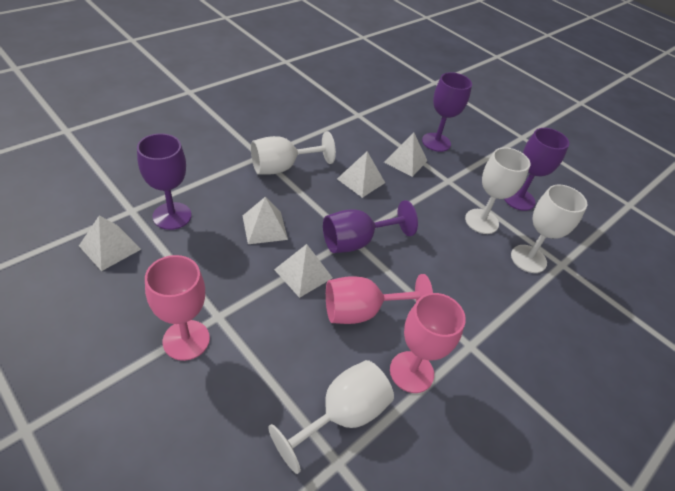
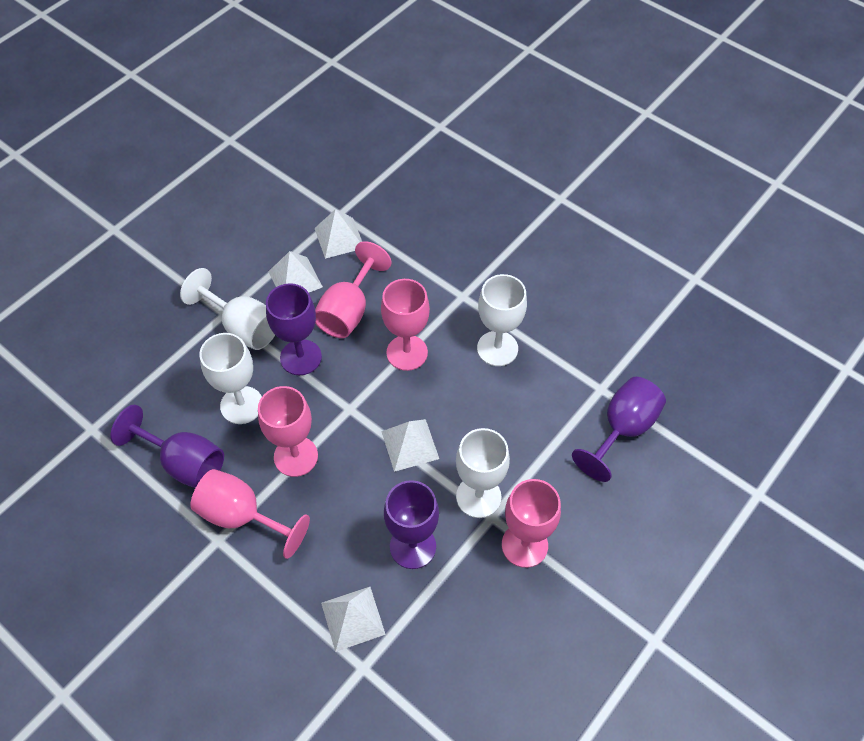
pink goblet: 3 -> 5
white pyramid: 5 -> 4

